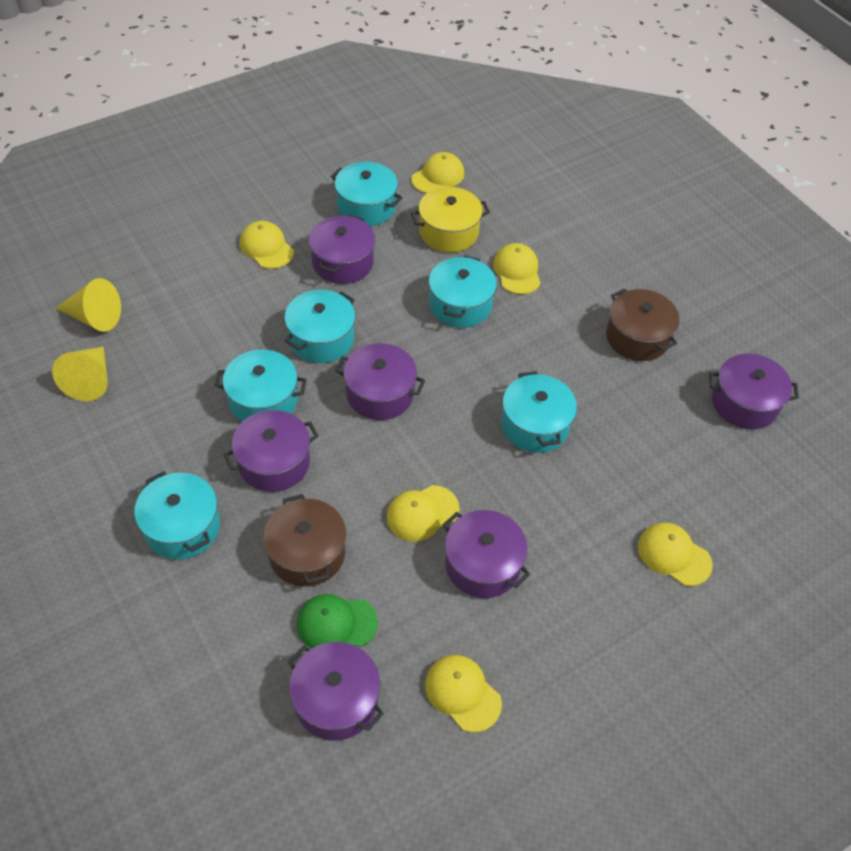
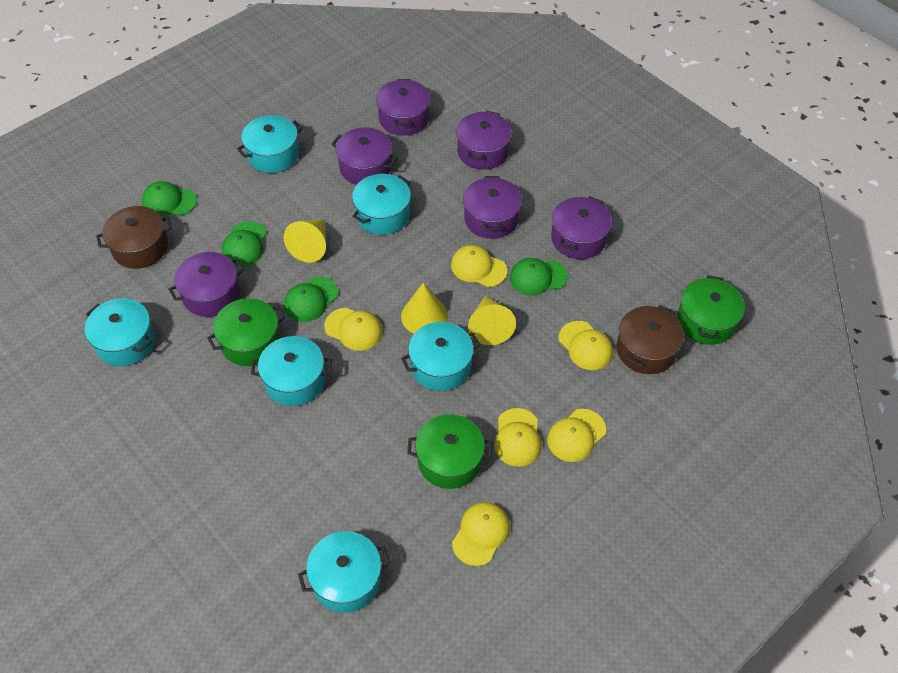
green cap: 1 -> 4
green pot: 0 -> 3
yellow cone: 2 -> 3
yellow pot: 1 -> 0

